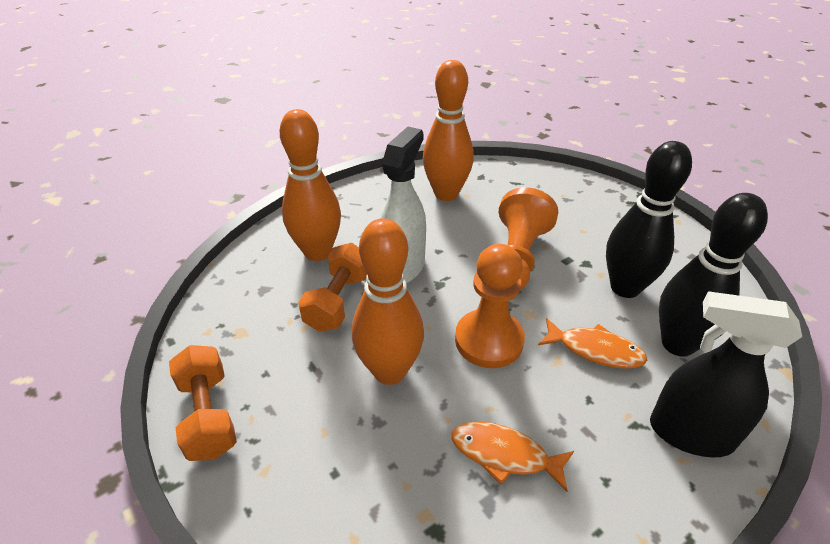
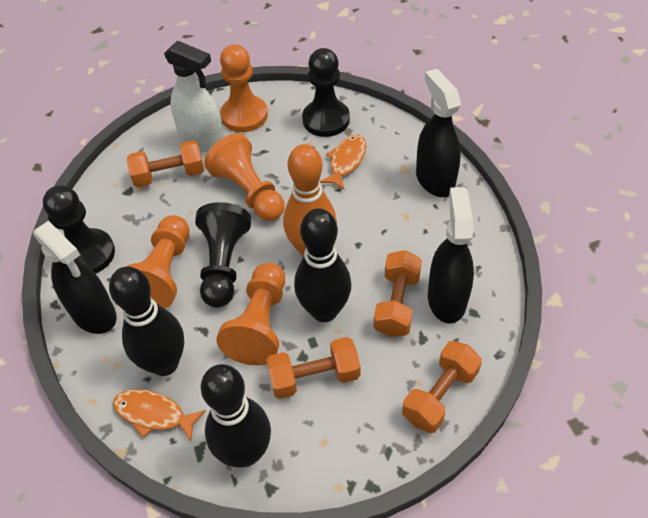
black bowling pin: 2 -> 3
black pawn: 0 -> 3
black spray bottle: 1 -> 3
orange bowling pin: 3 -> 1
orange dumbbell: 2 -> 4
orange pawn: 2 -> 4

